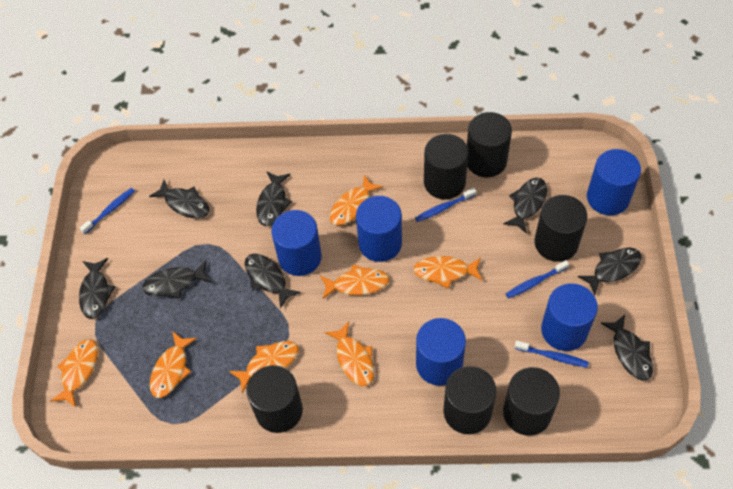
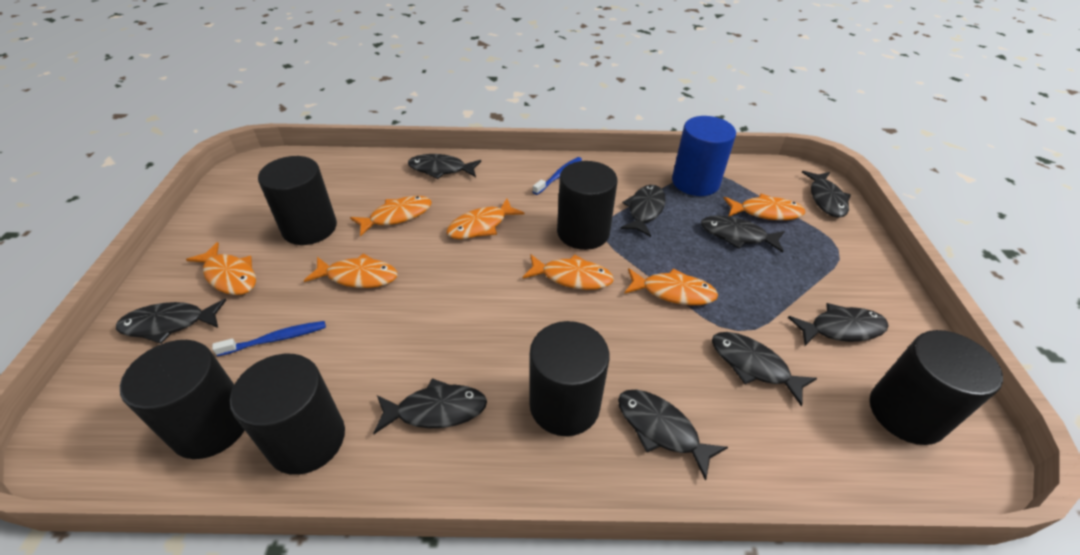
black fish: 8 -> 9
blue cylinder: 5 -> 1
blue toothbrush: 4 -> 2

